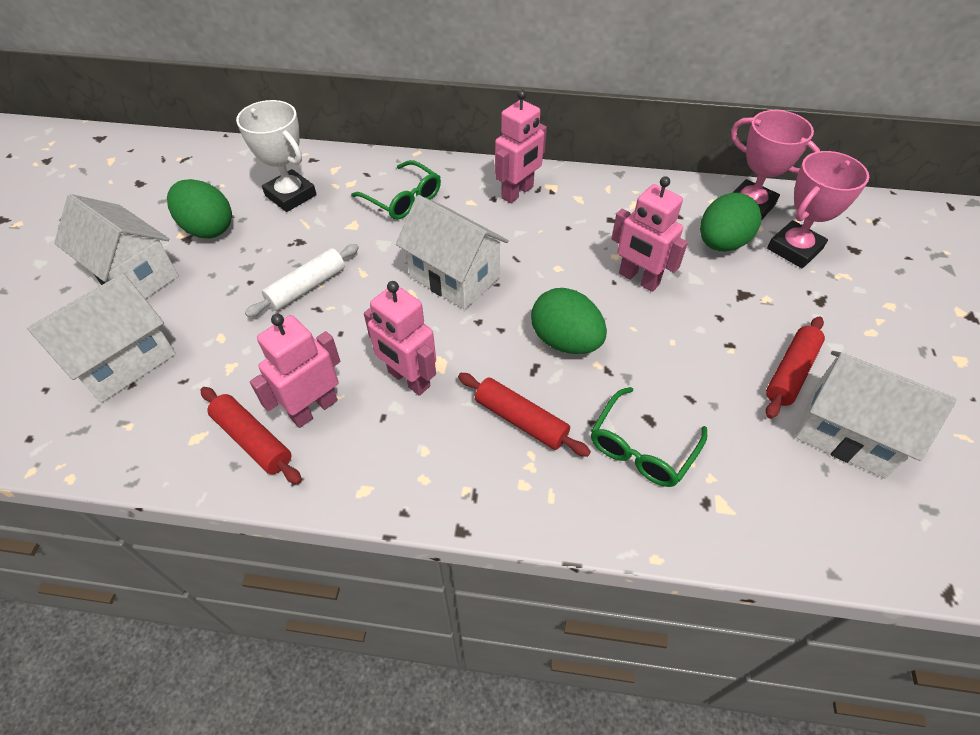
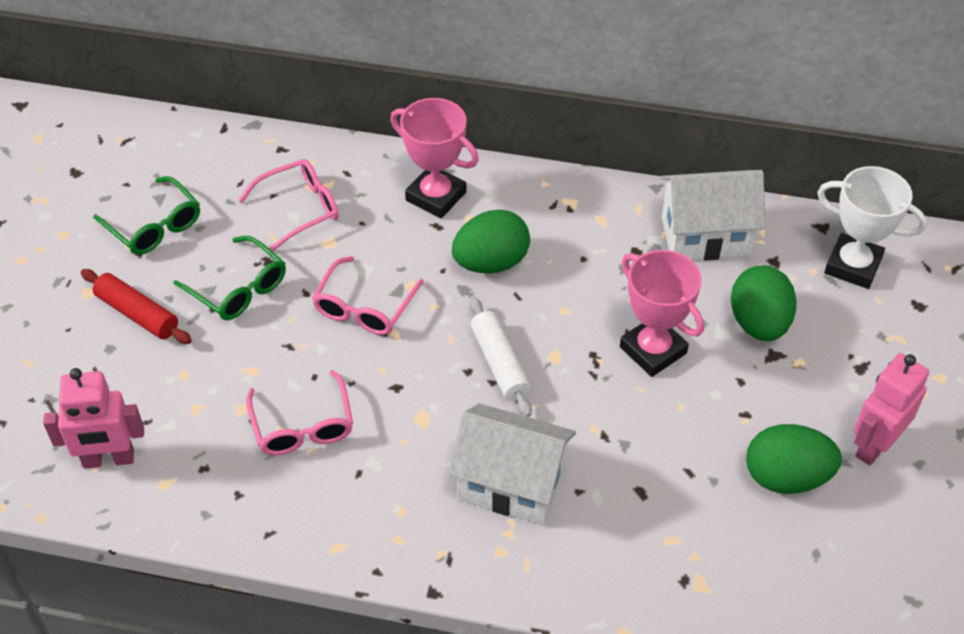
pink glasses: 0 -> 3
pink robot: 4 -> 2
red rolling pin: 3 -> 1
white house: 4 -> 2

